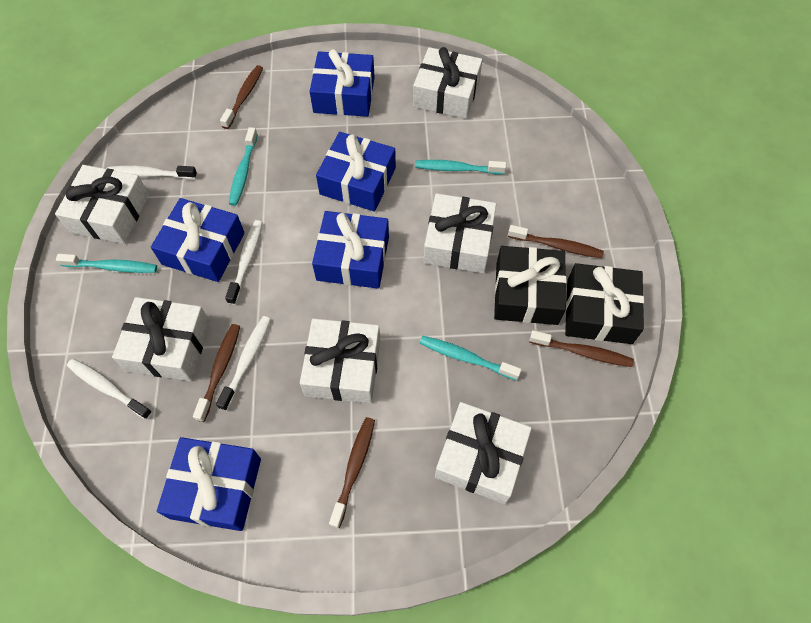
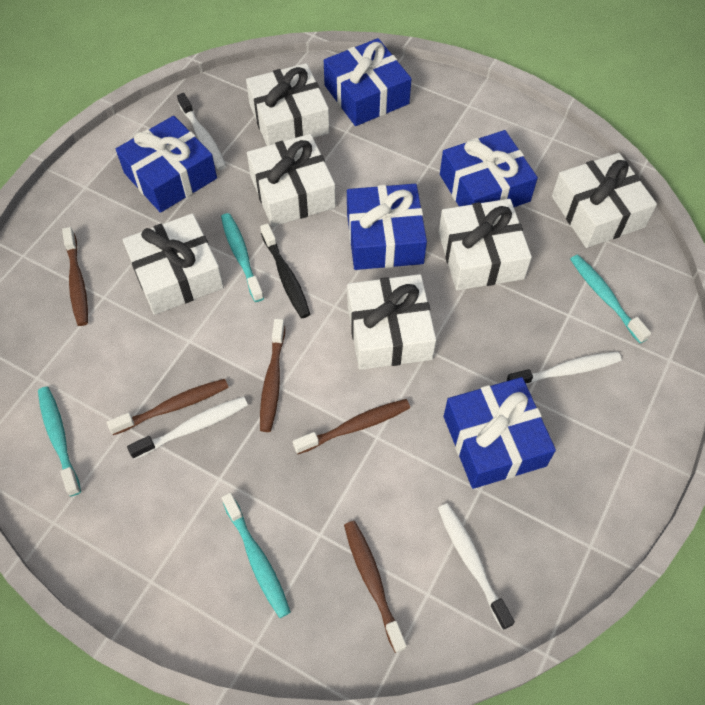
black gift: 2 -> 0
black toothbrush: 0 -> 1

